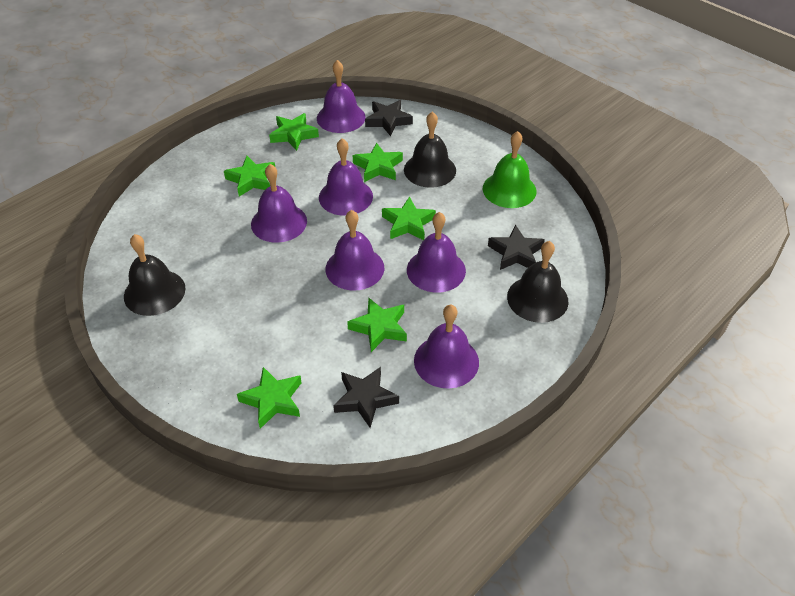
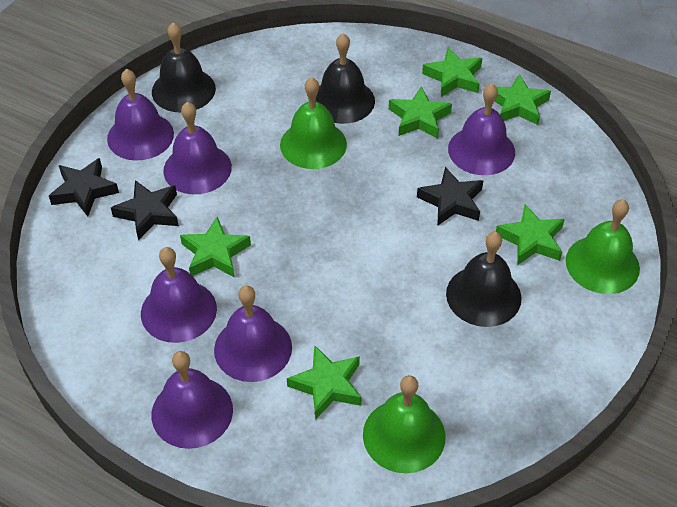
green bell: 1 -> 3

